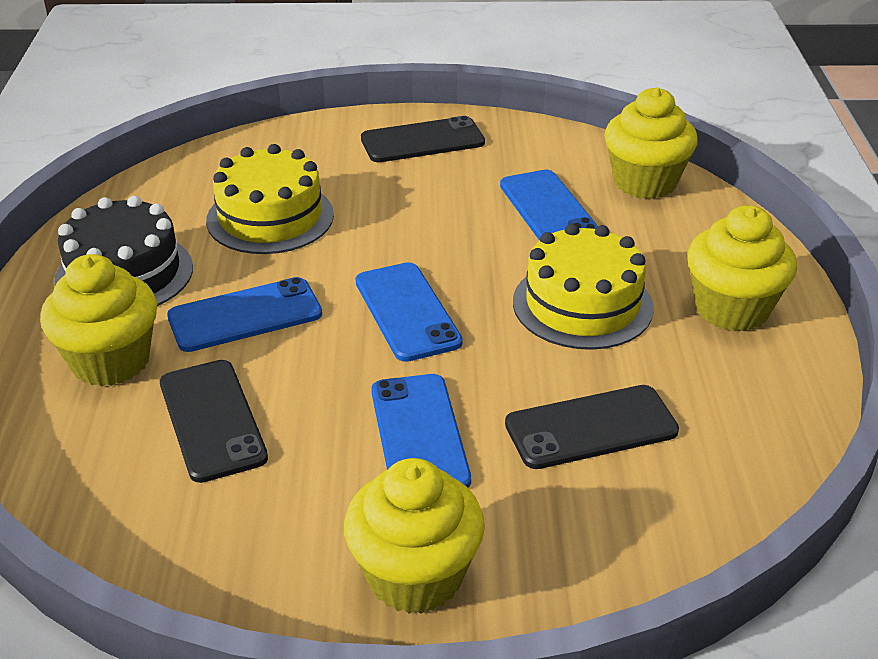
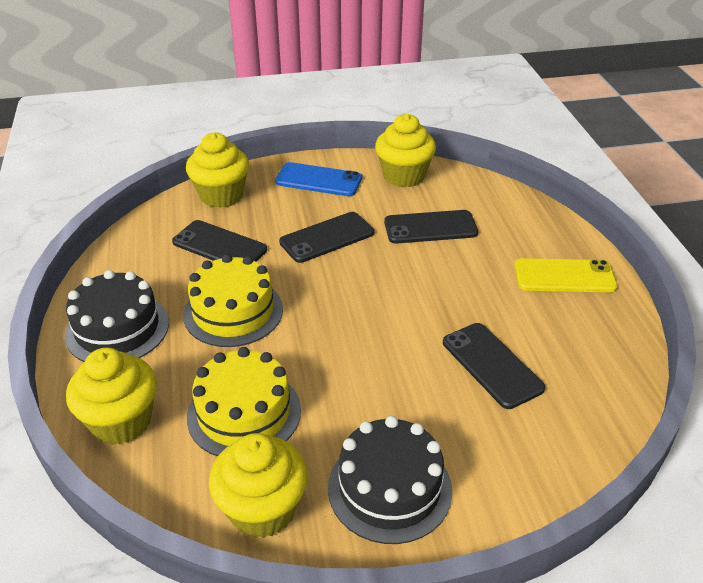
black cake: 1 -> 2
black phone: 3 -> 4
blue phone: 4 -> 1
yellow phone: 0 -> 1

